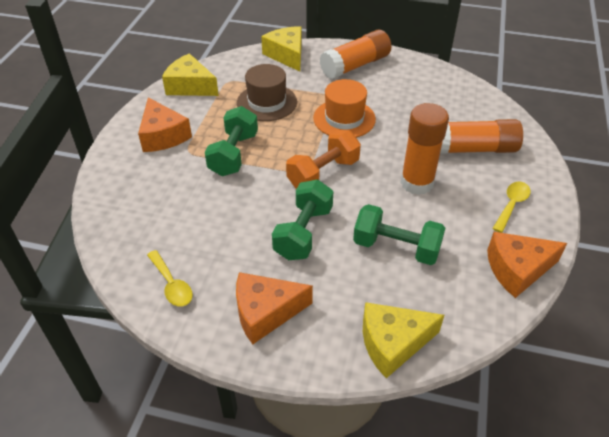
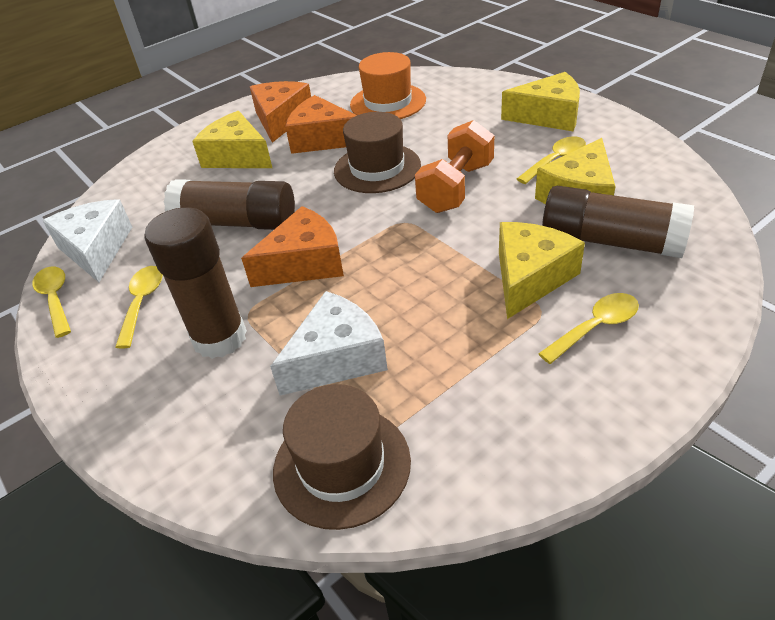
brown glue stick: 0 -> 3
brown hat: 1 -> 2
green dumbbell: 3 -> 0
orange glue stick: 3 -> 0
white cheese: 0 -> 2
yellow cheese: 3 -> 4
yellow spoon: 2 -> 4

